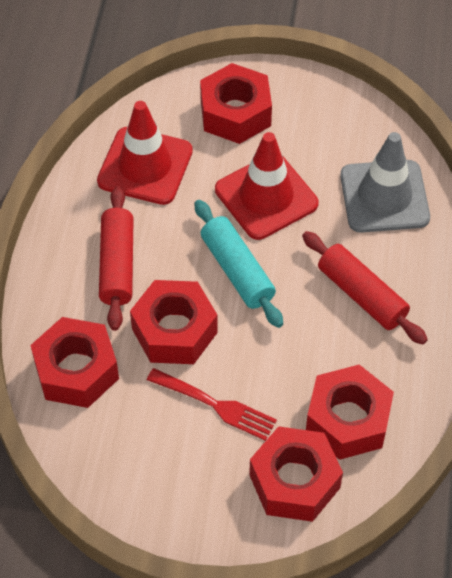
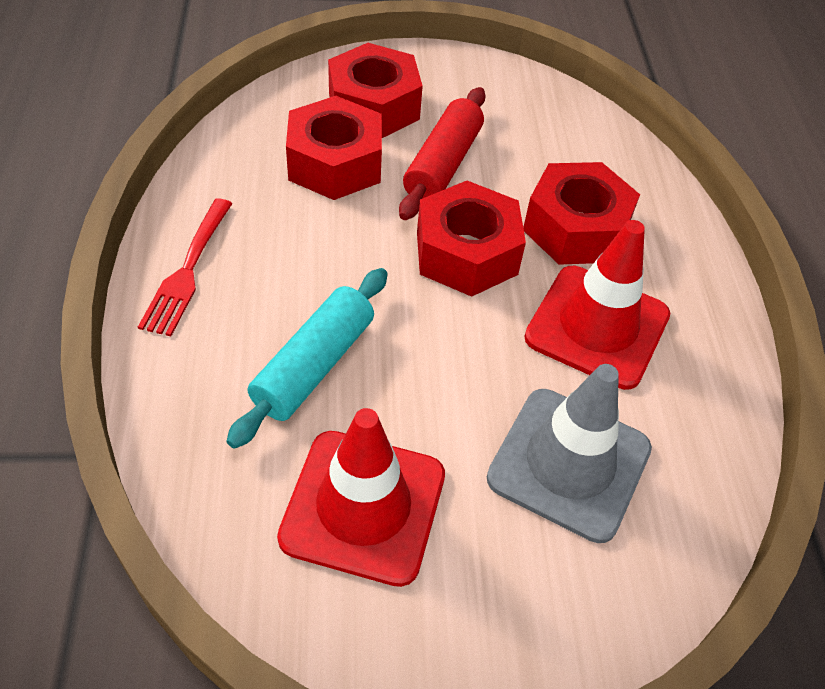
red nut: 5 -> 4
red rolling pin: 2 -> 1

